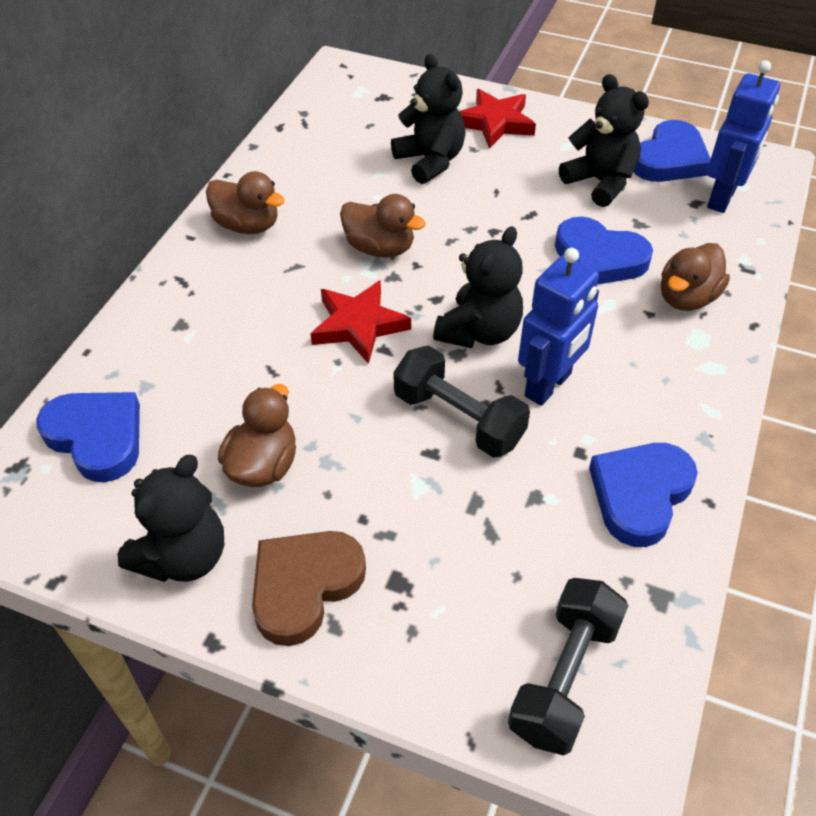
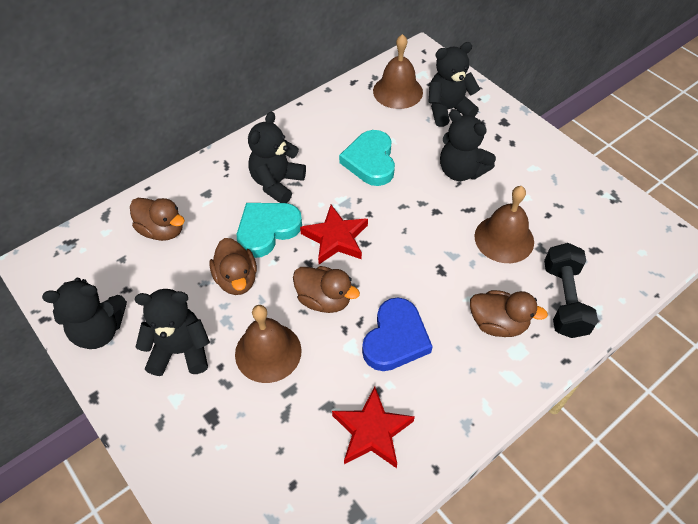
black dumbbell: 2 -> 1
black teddy bear: 4 -> 5
blue heart: 4 -> 1
blue robot: 2 -> 0
brown bell: 0 -> 3
brown heart: 1 -> 0
turquoise heart: 0 -> 2

